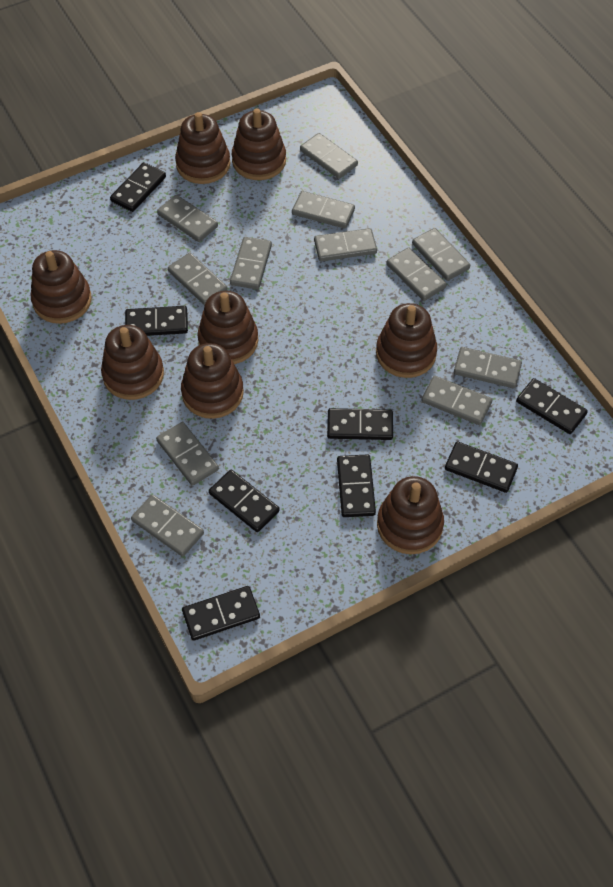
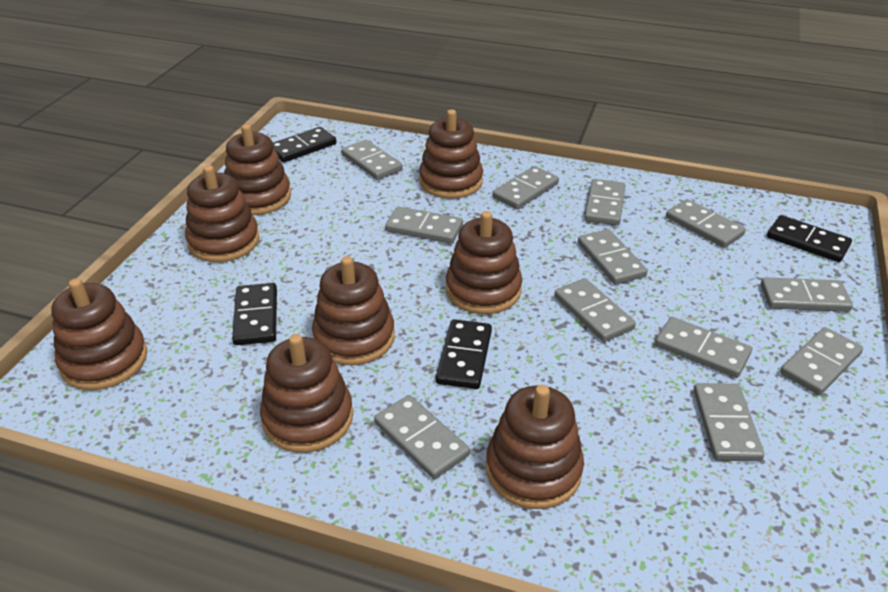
black domino: 8 -> 4

